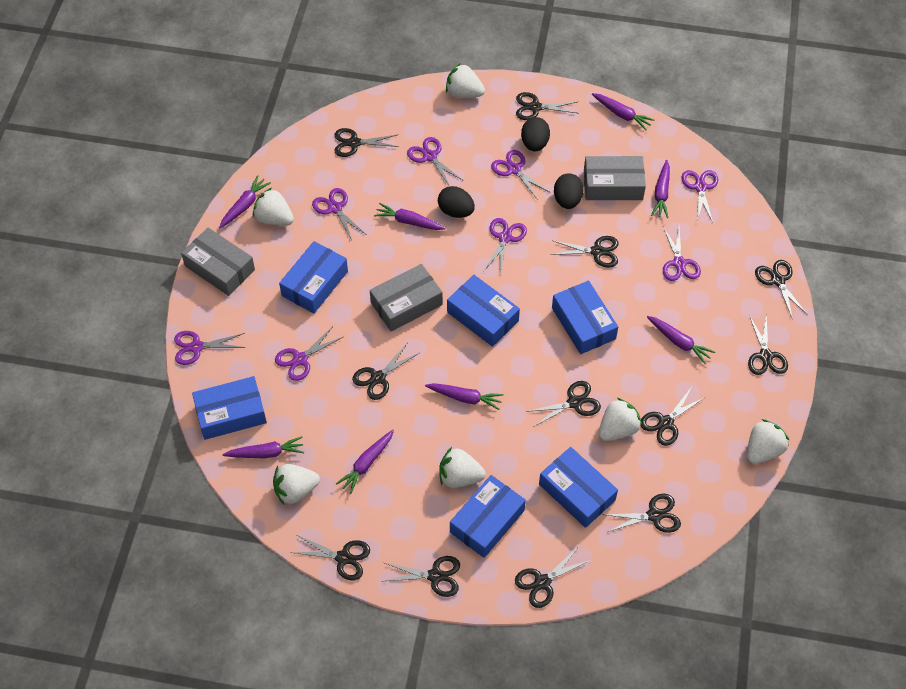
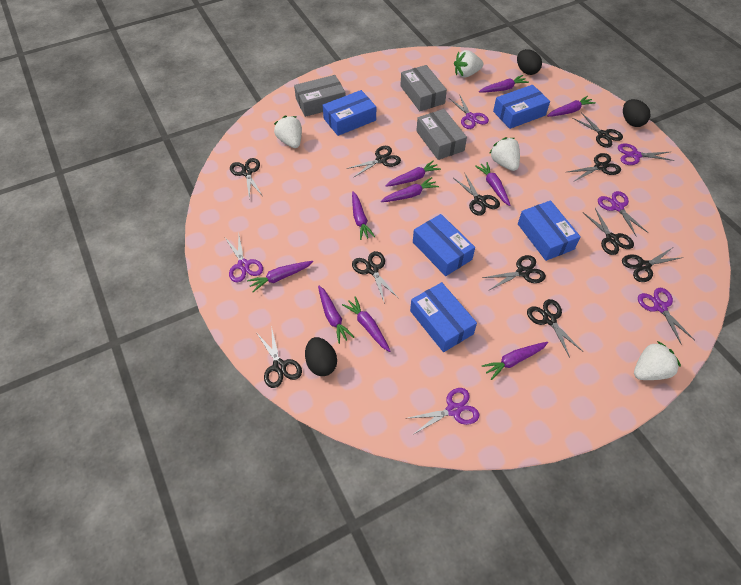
black scissors: 12 -> 11
blue box: 6 -> 5
purple carrot: 8 -> 10
purple scissors: 8 -> 6
white strawberry: 6 -> 4

